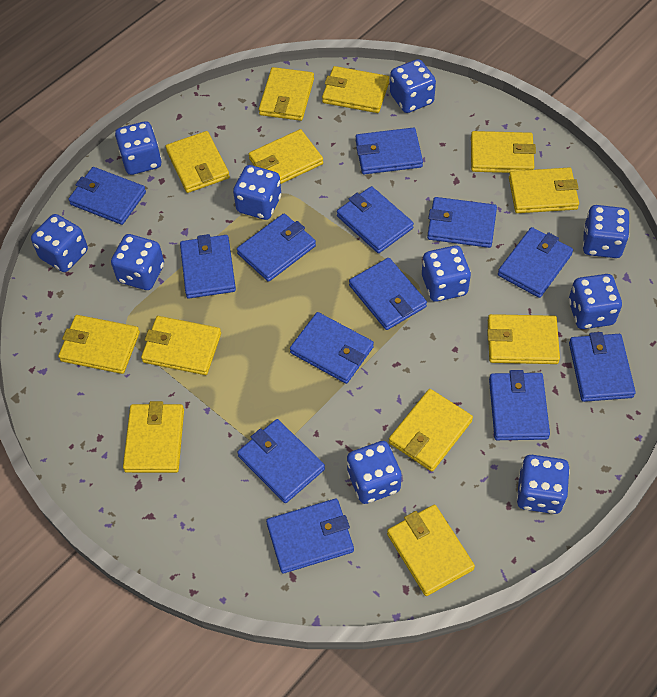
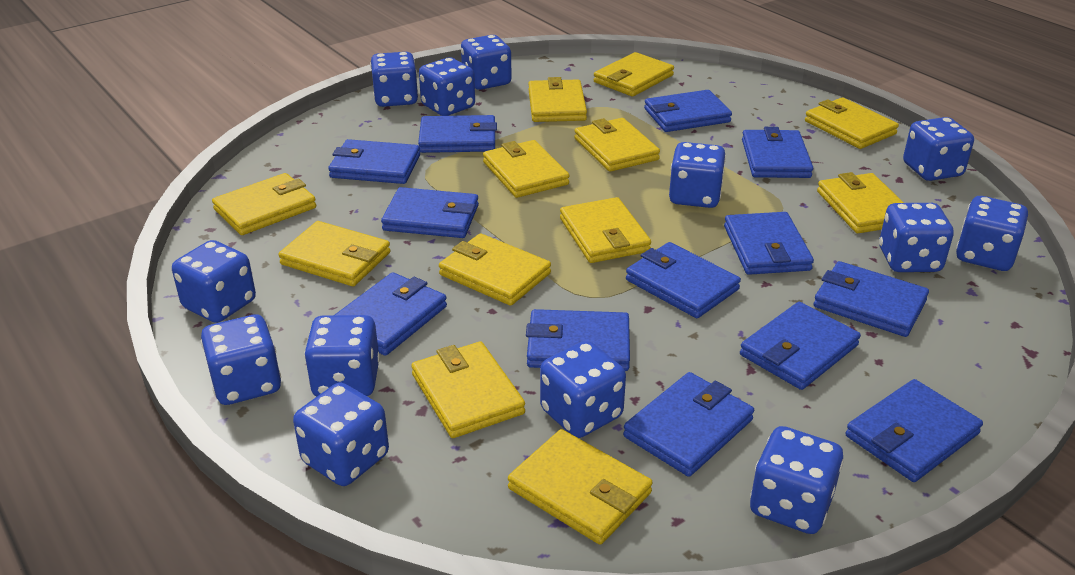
blue dice: 10 -> 13

